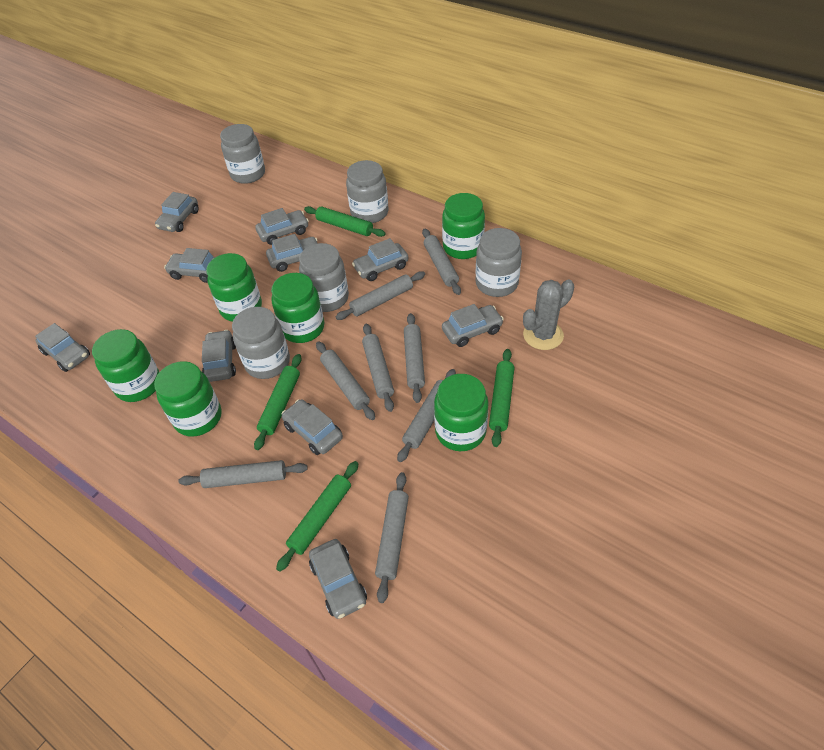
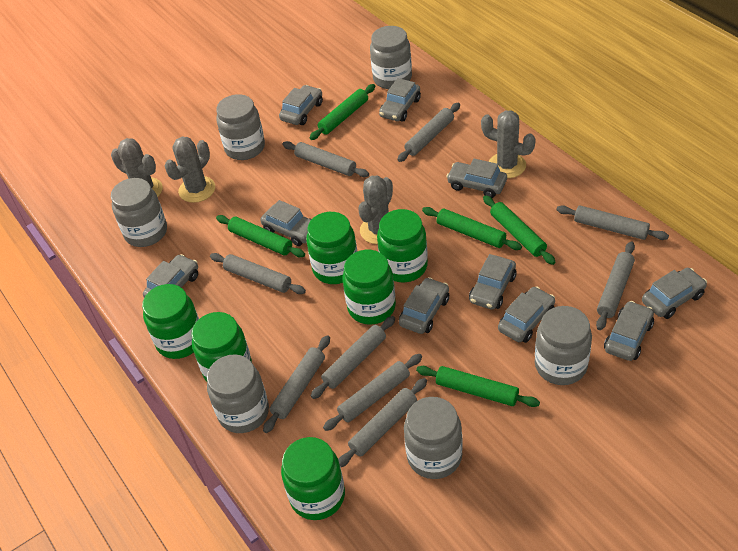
green rolling pin: 4 -> 5
grey cactus: 1 -> 4
grey jar: 5 -> 6
grey rolling pin: 8 -> 9

